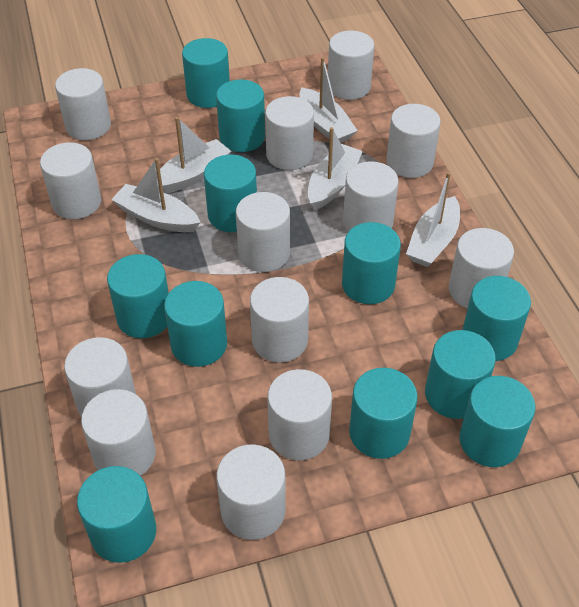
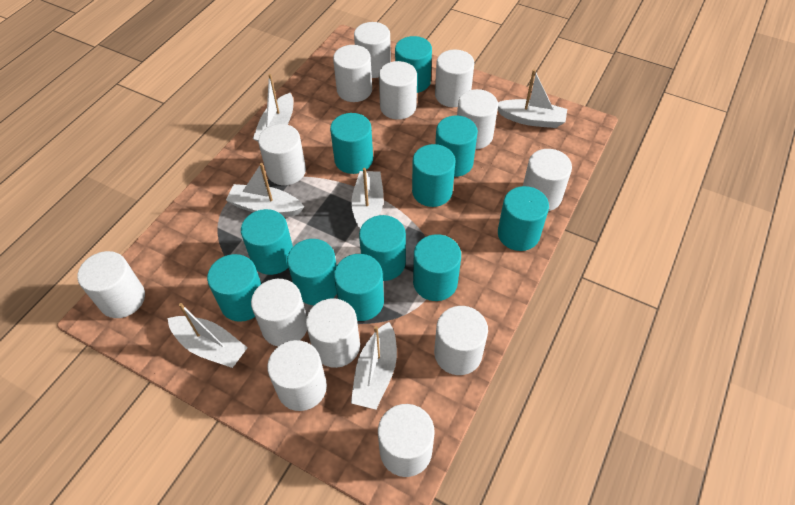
white boat: 5 -> 6

